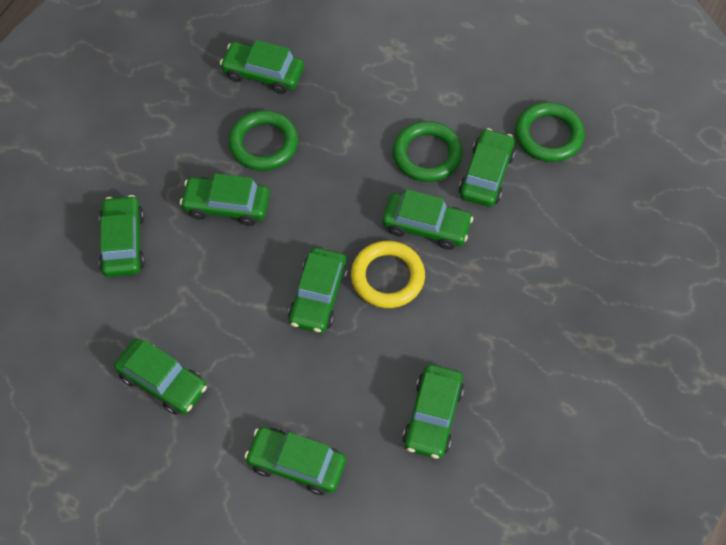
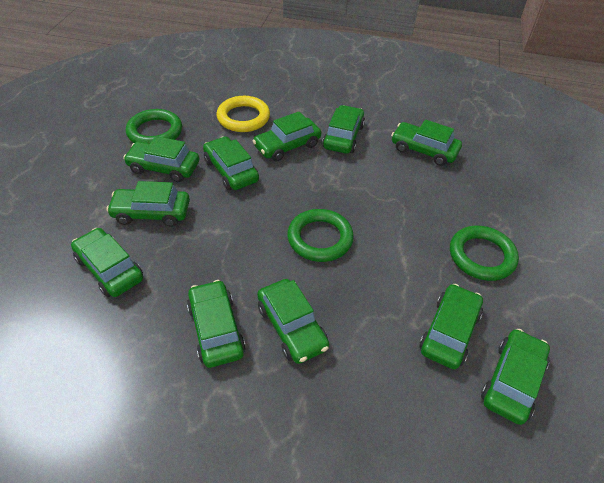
green car: 9 -> 11

